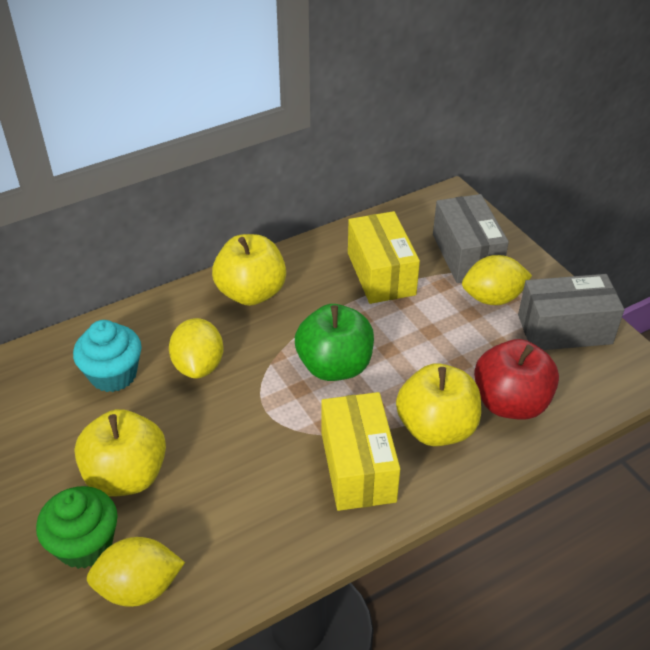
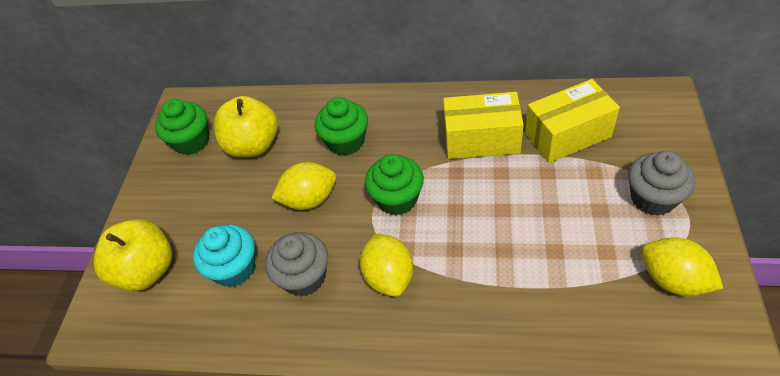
green apple: 1 -> 0
green cupcake: 1 -> 3
grey box: 2 -> 0
grey cupcake: 0 -> 2
red apple: 1 -> 0
yellow apple: 3 -> 2

